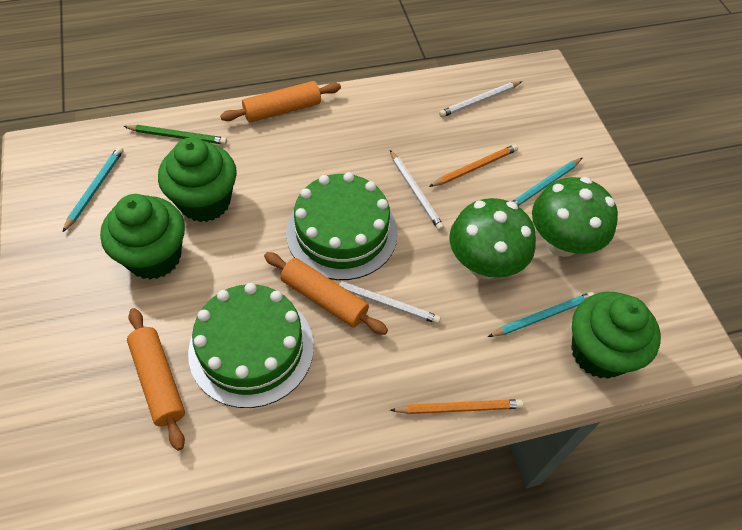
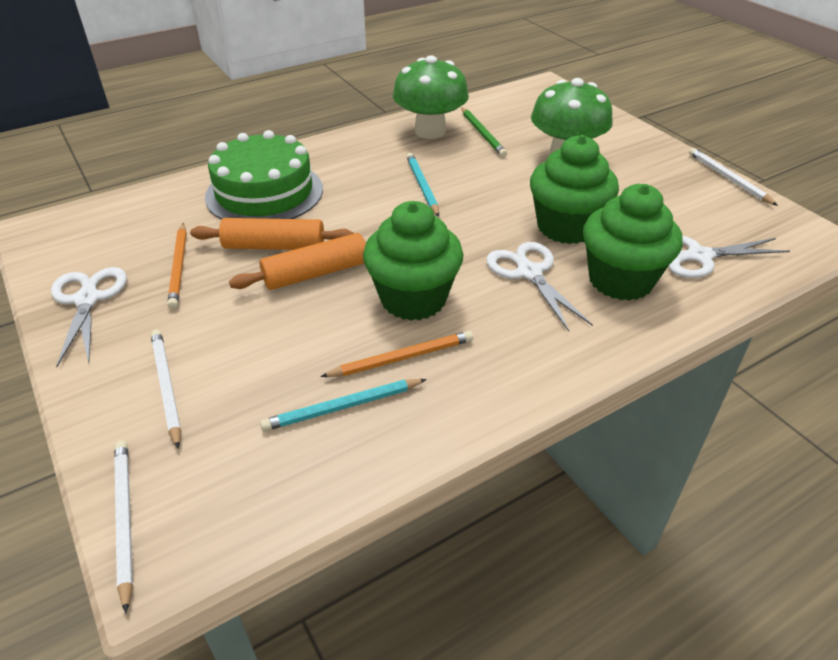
green cake: 2 -> 1
orange rolling pin: 3 -> 2
turquoise pencil: 3 -> 2
white scissors: 0 -> 3

